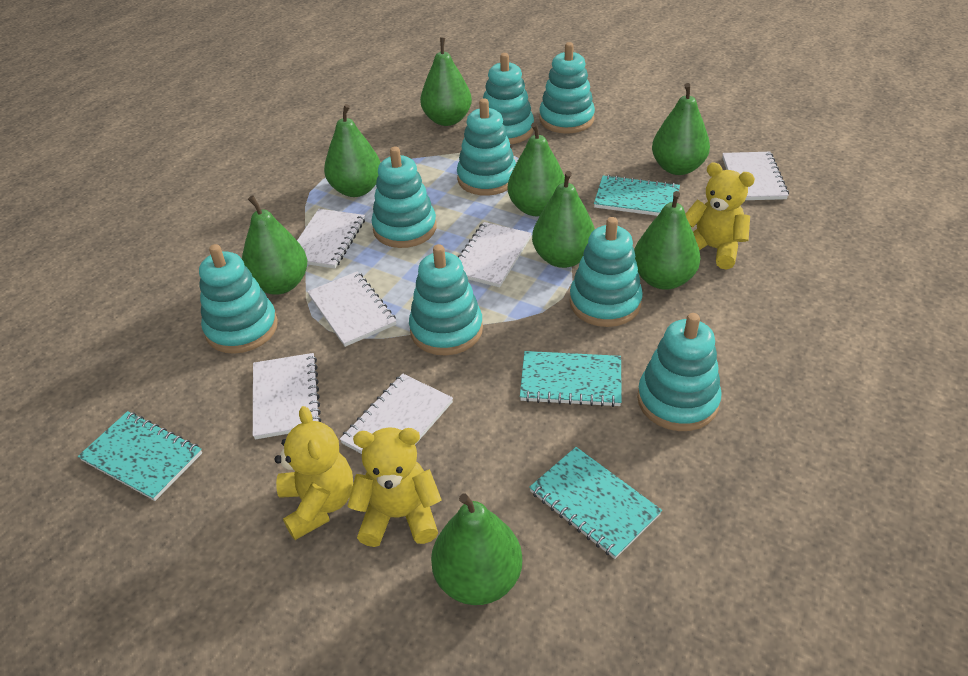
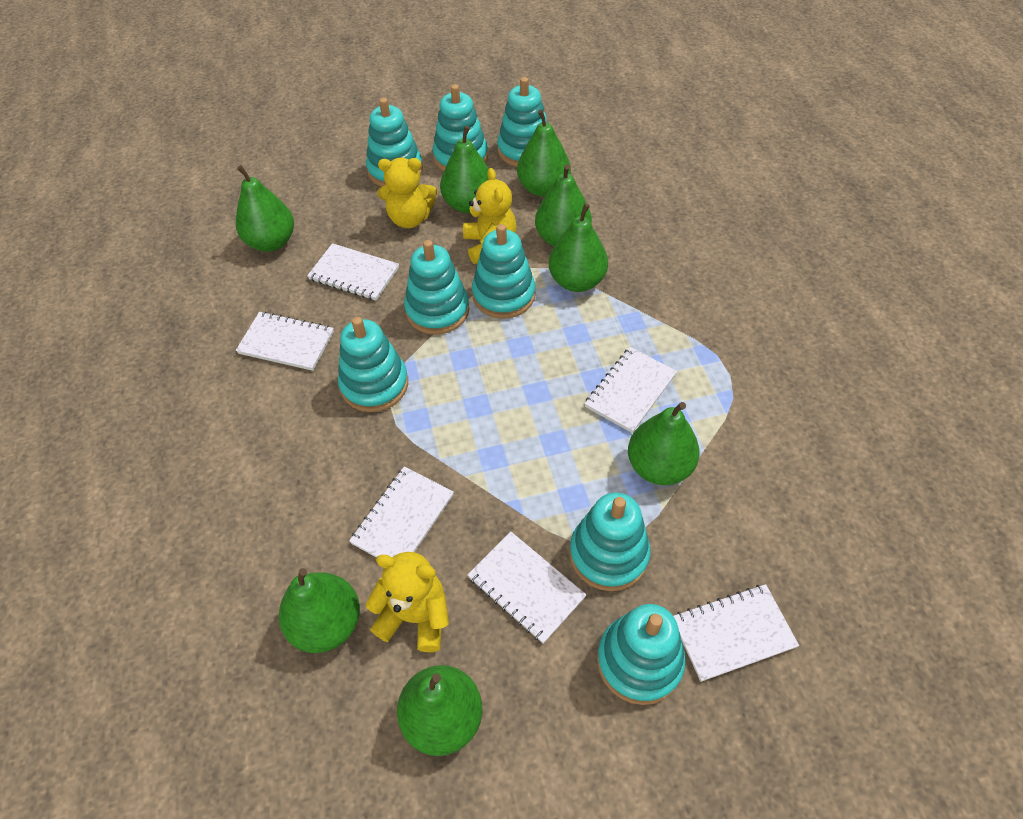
turquoise notebook: 4 -> 0

